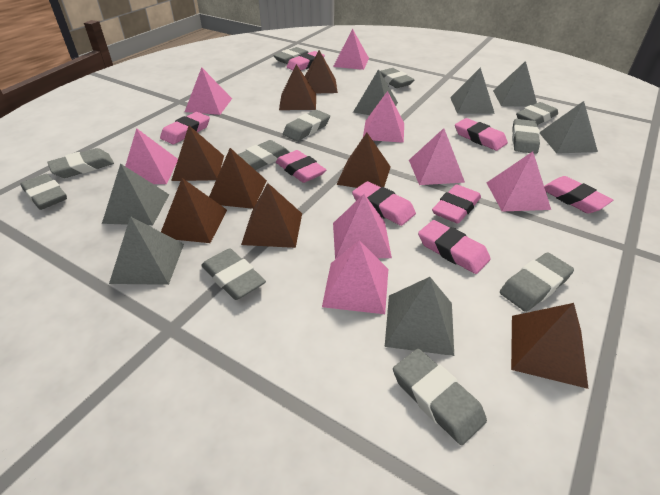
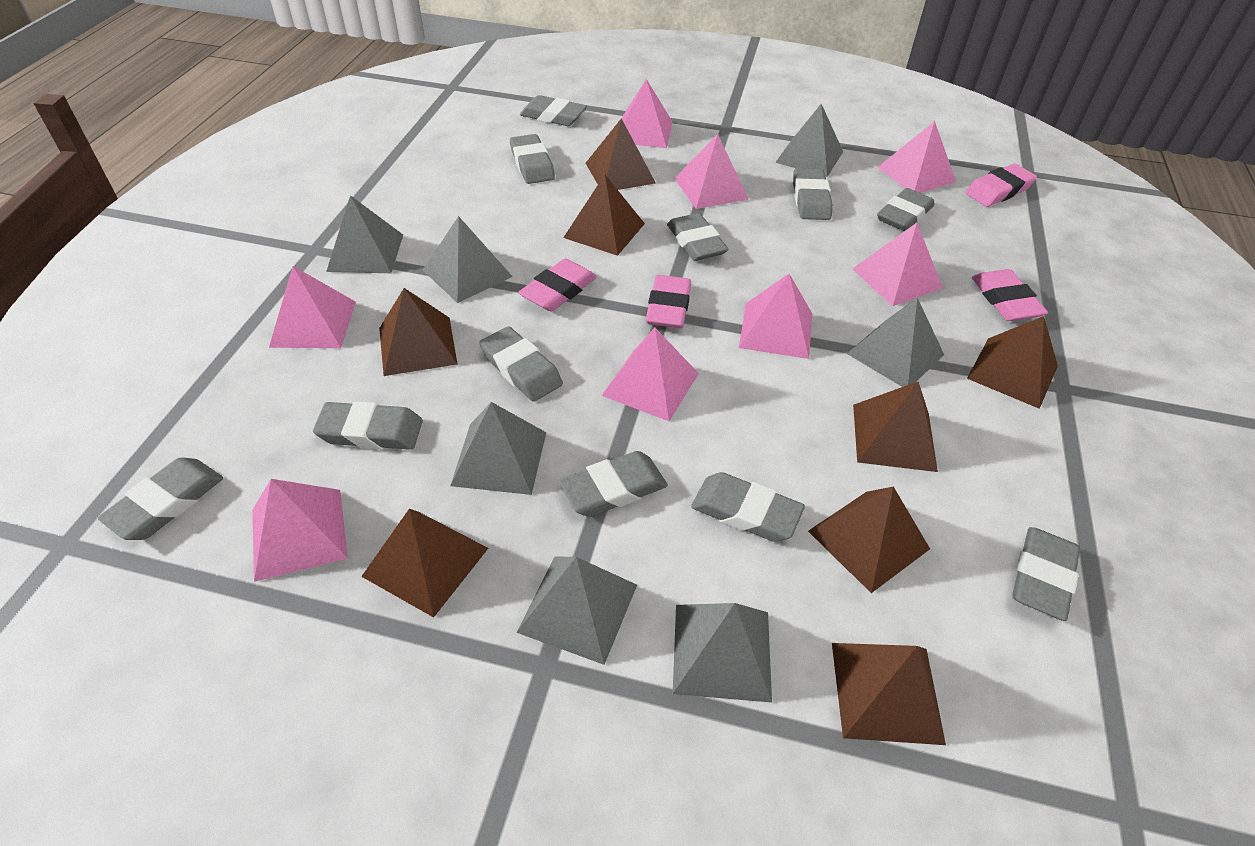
pink eraser: 8 -> 4

